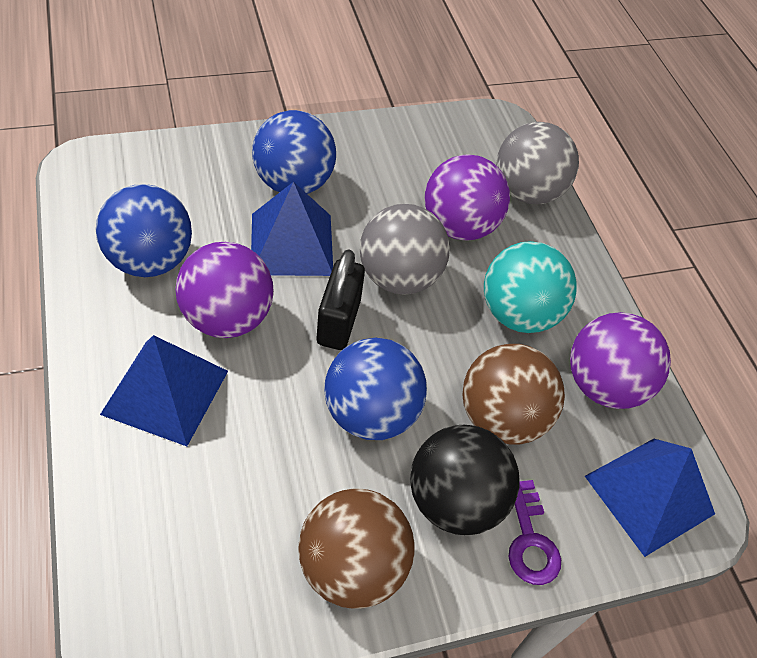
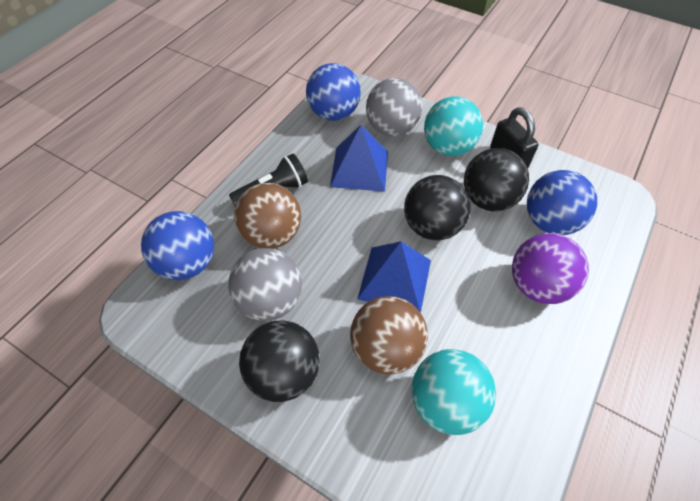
black ball: 1 -> 3
black flashlight: 0 -> 1
blue pyramid: 3 -> 2
purple ball: 3 -> 1
purple key: 1 -> 0
turquoise ball: 1 -> 2

